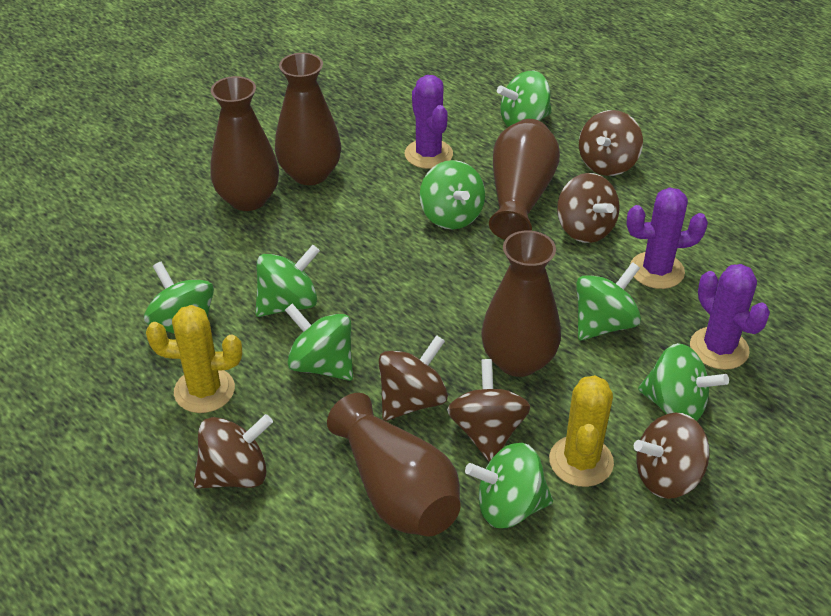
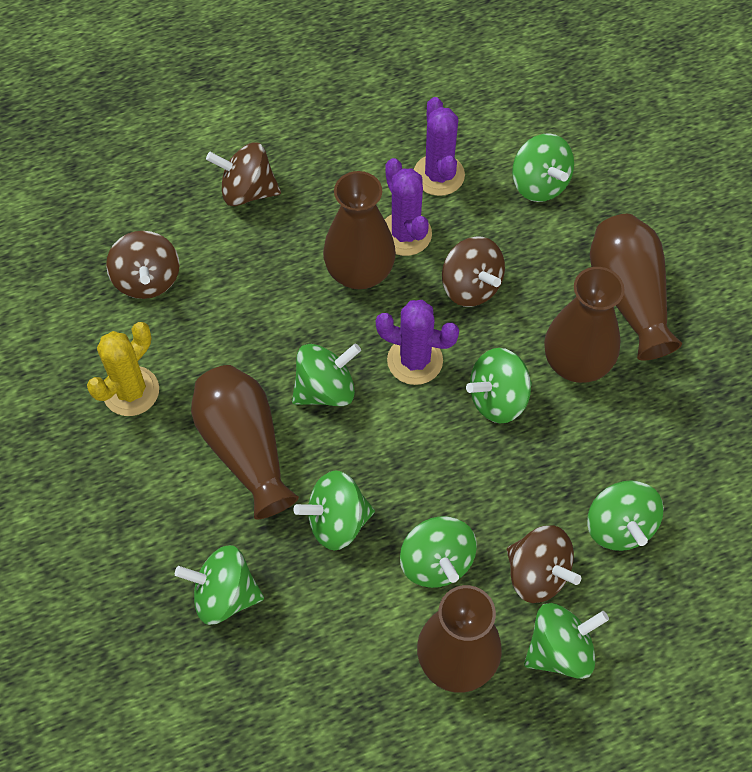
brown spinning top: 6 -> 4
yellow cactus: 2 -> 1

